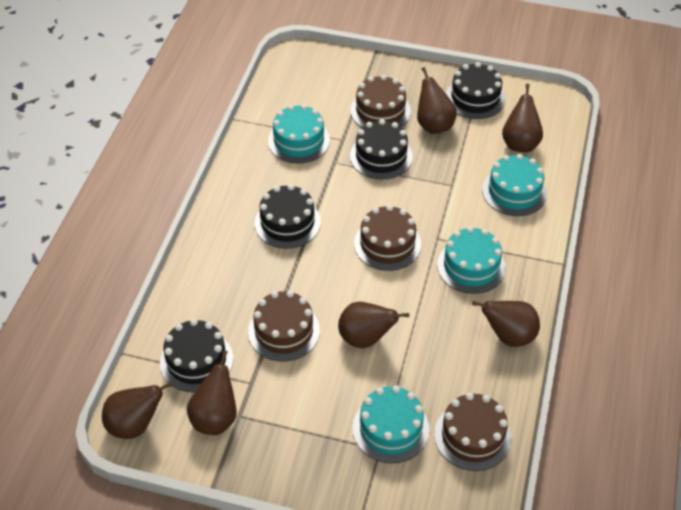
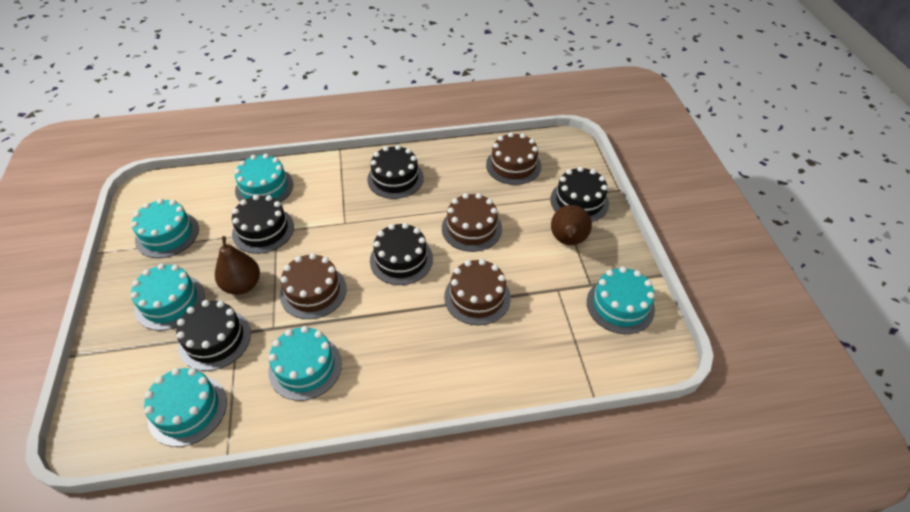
black cake: 4 -> 5
brown pear: 6 -> 2
turquoise cake: 4 -> 6

